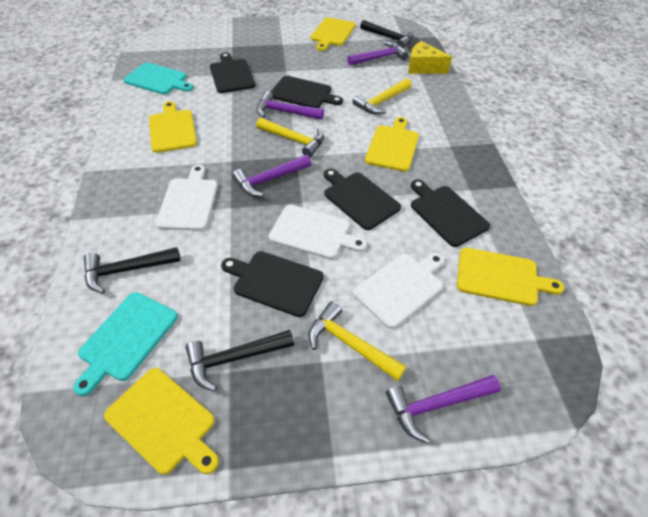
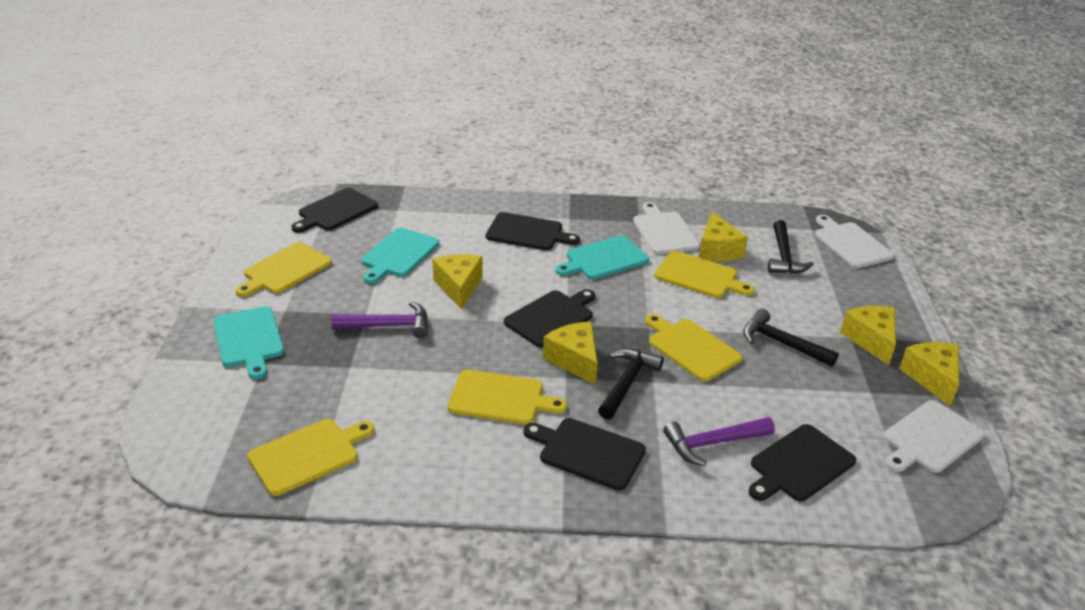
purple hammer: 4 -> 2
turquoise cutting board: 2 -> 3
yellow cheese: 1 -> 5
yellow hammer: 3 -> 0

